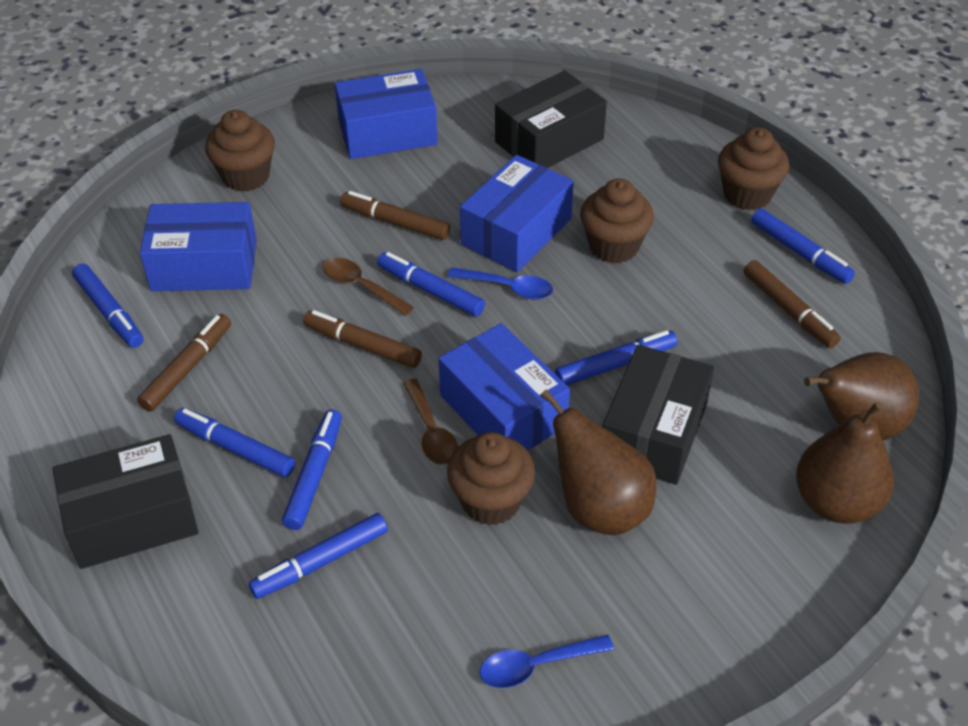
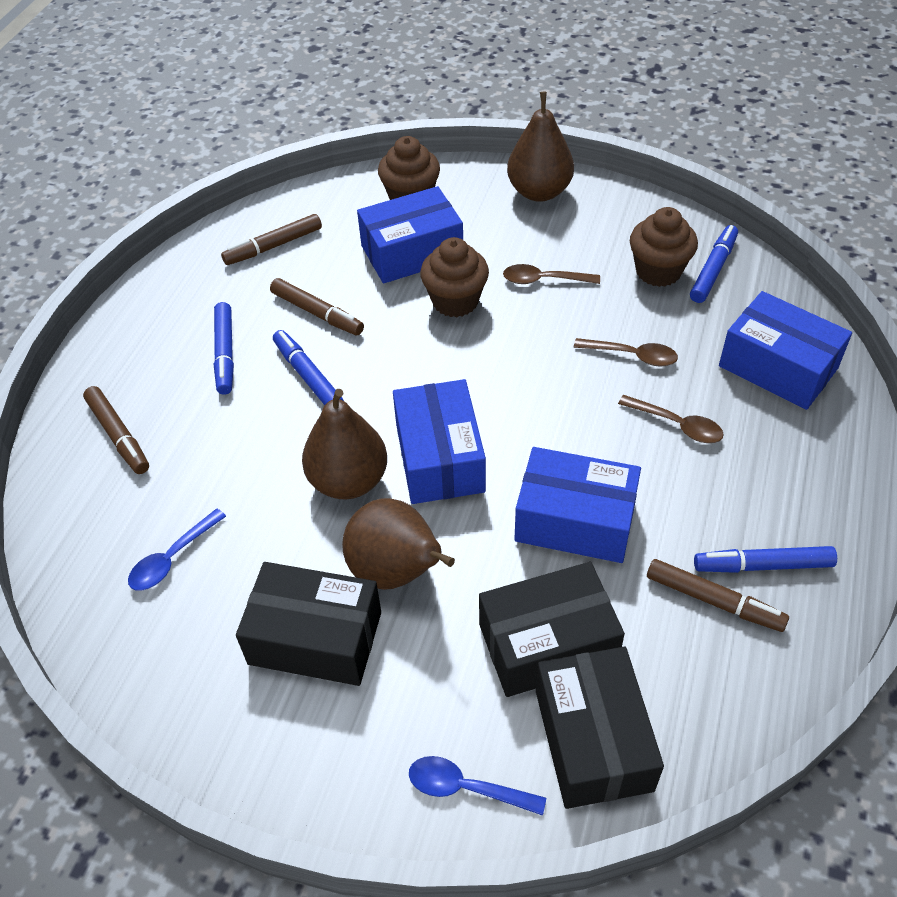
blue marker: 7 -> 4
brown cupcake: 4 -> 3
brown spoon: 2 -> 3

